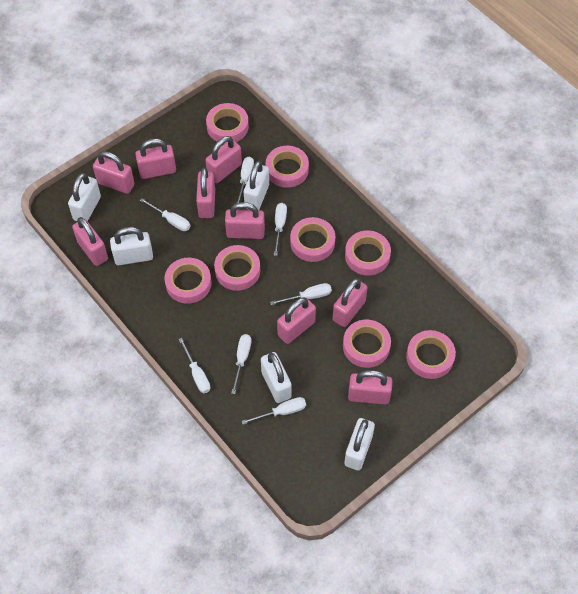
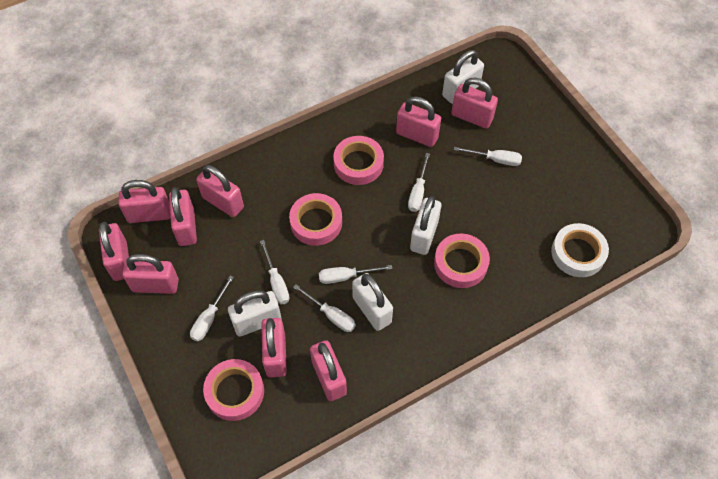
pink tape: 8 -> 4
white padlock: 5 -> 4
white screwdriver: 7 -> 6
white tape: 0 -> 1

